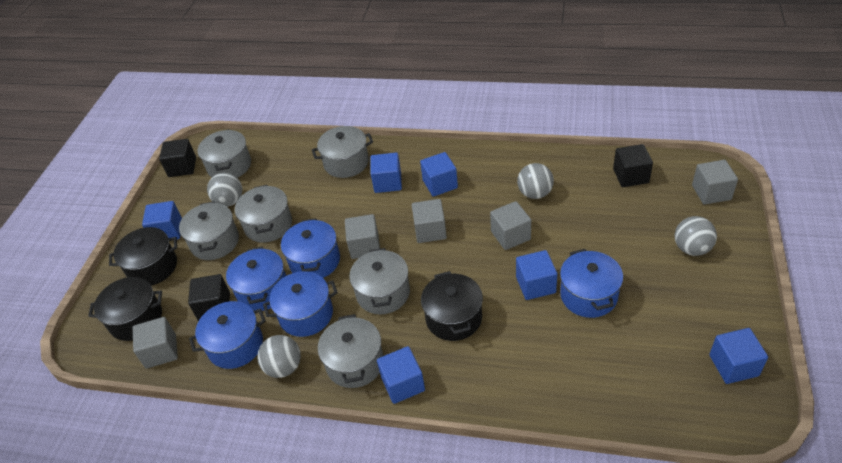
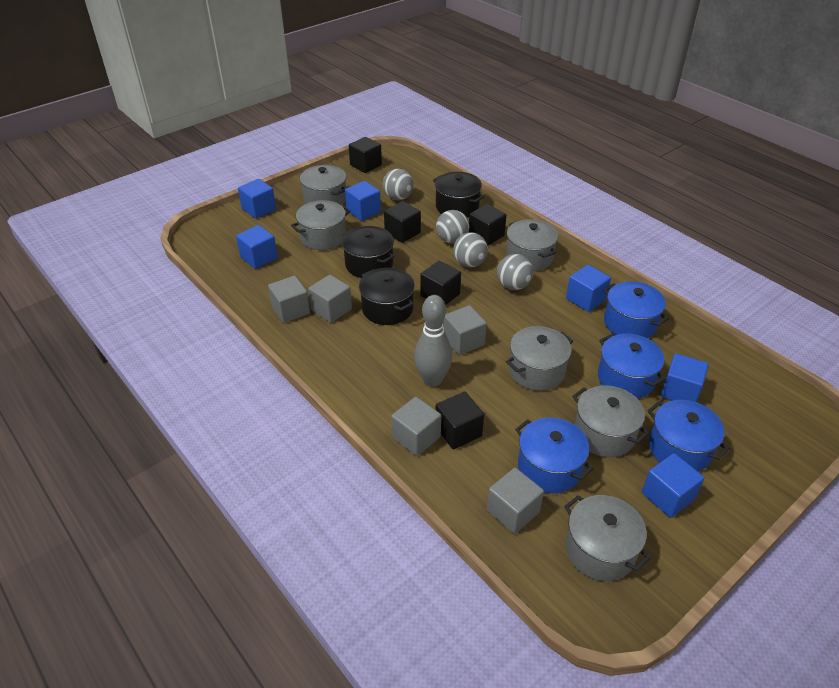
black cube: 3 -> 5
blue pot: 5 -> 4
grey bowling pin: 0 -> 1

